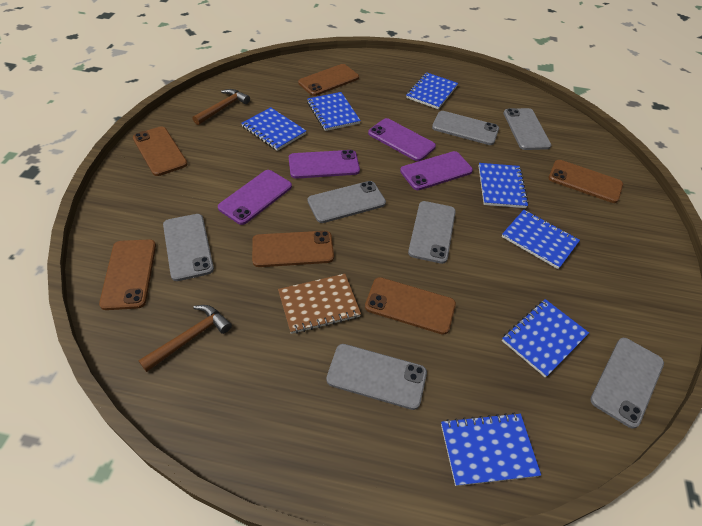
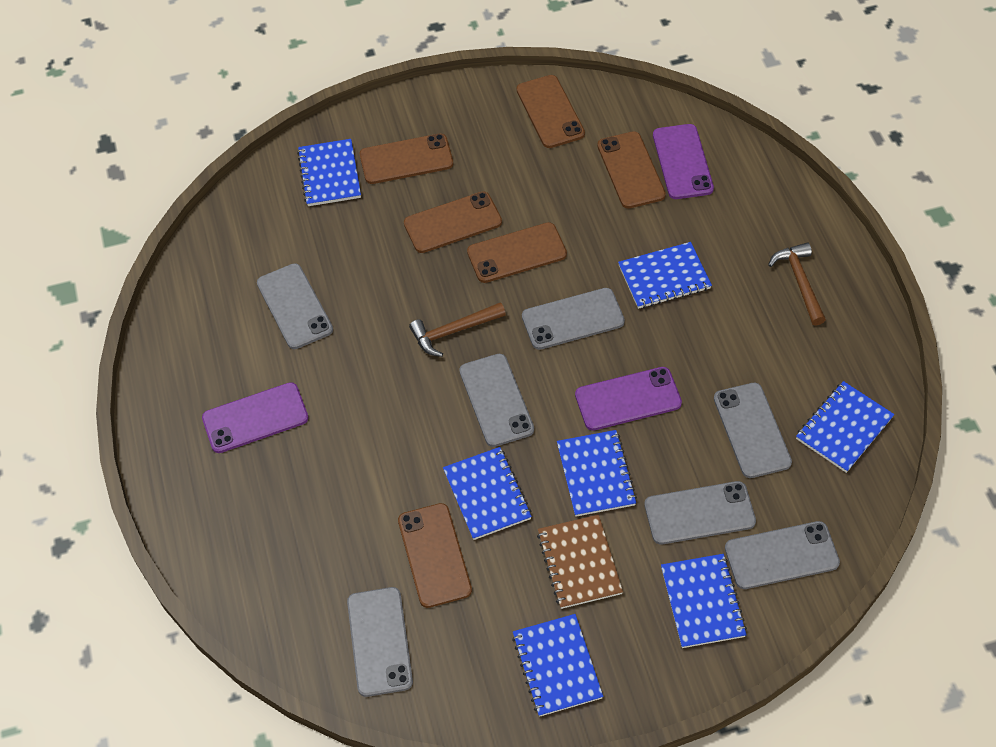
purple phone: 4 -> 3

